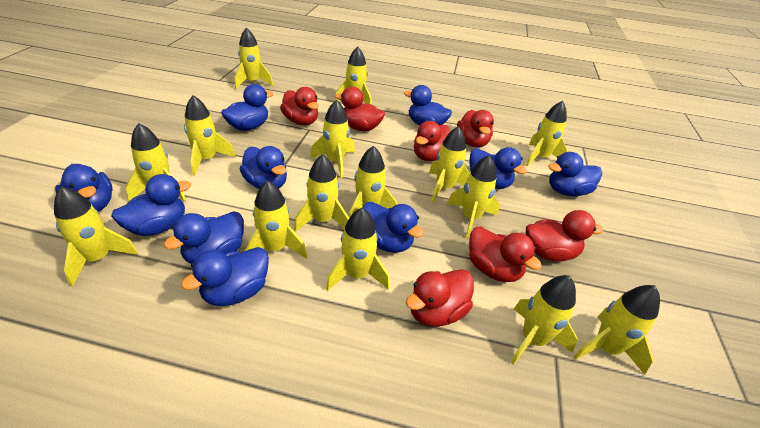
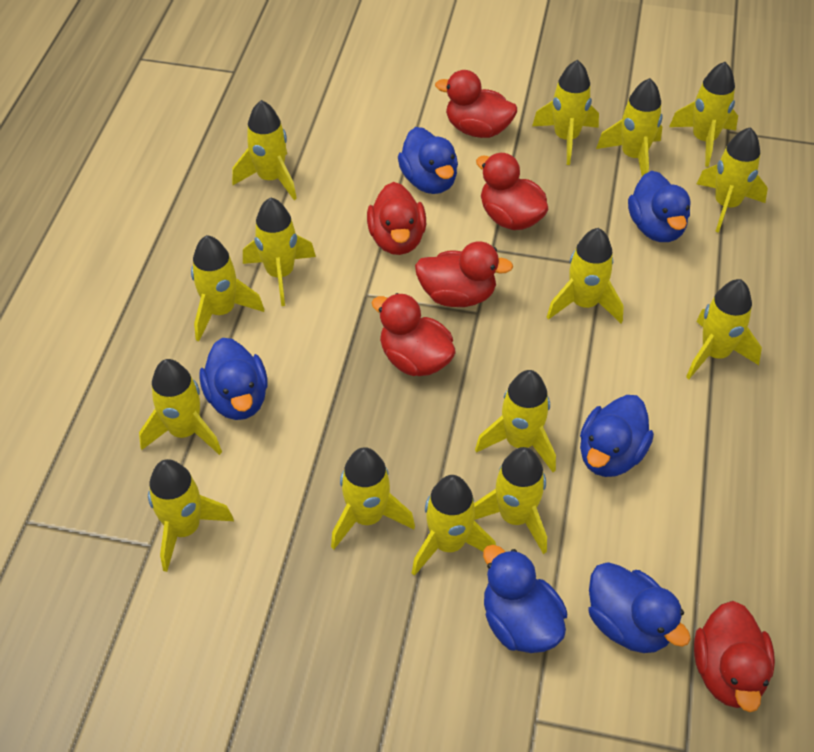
blue duck: 10 -> 6
red duck: 7 -> 6

